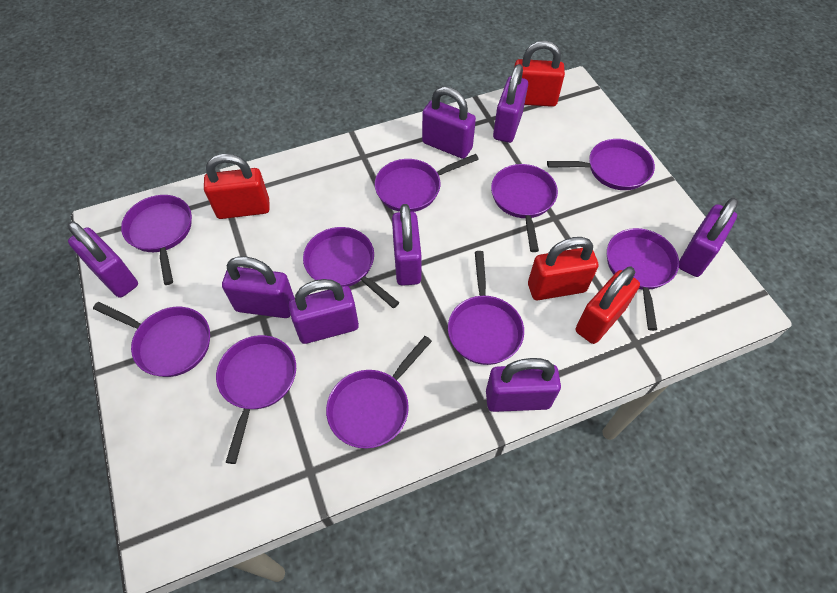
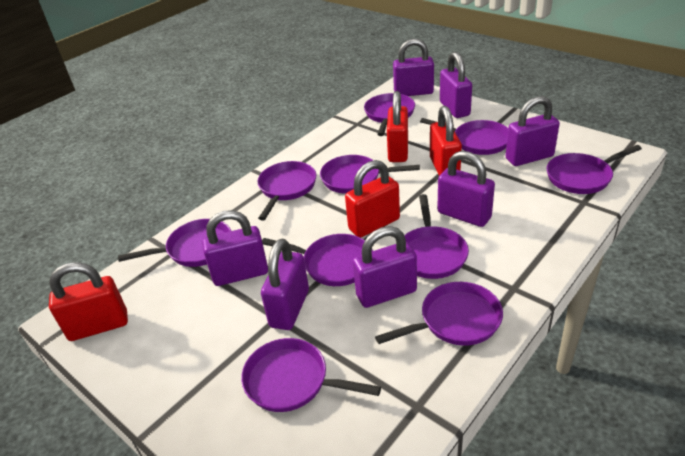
purple padlock: 8 -> 7

